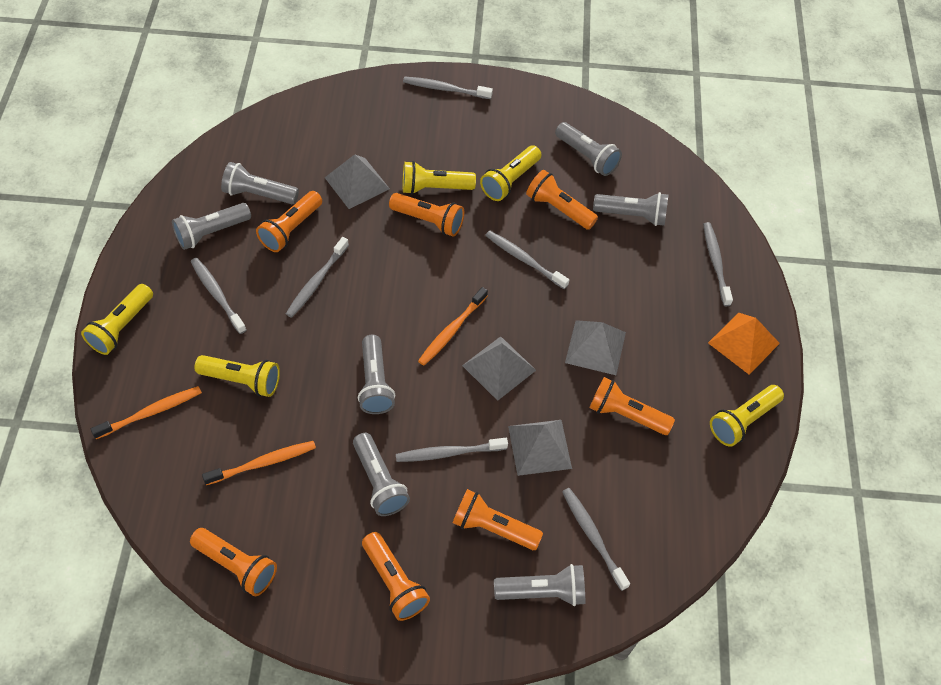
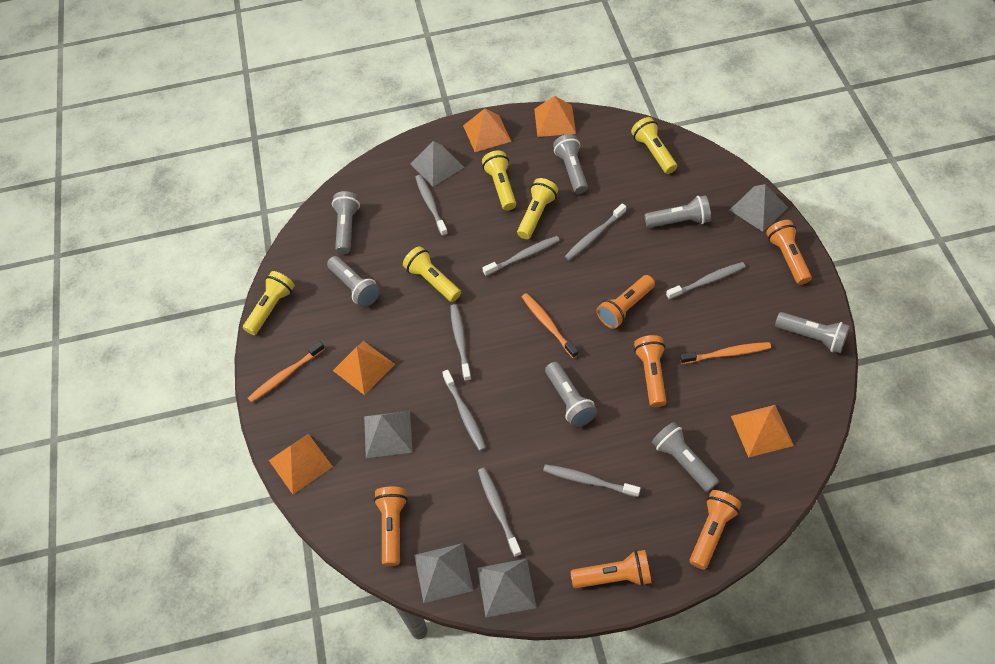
grey pyramid: 4 -> 5
grey toothbrush: 7 -> 8
orange flashlight: 7 -> 6
orange pyramid: 1 -> 5

